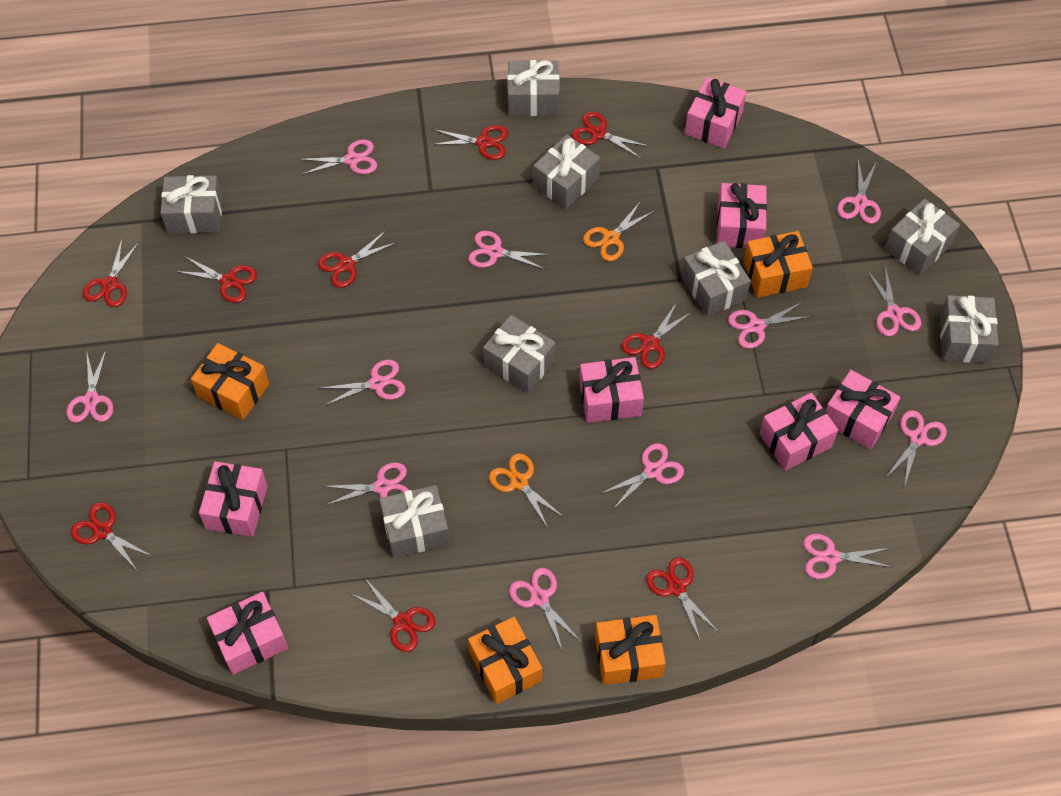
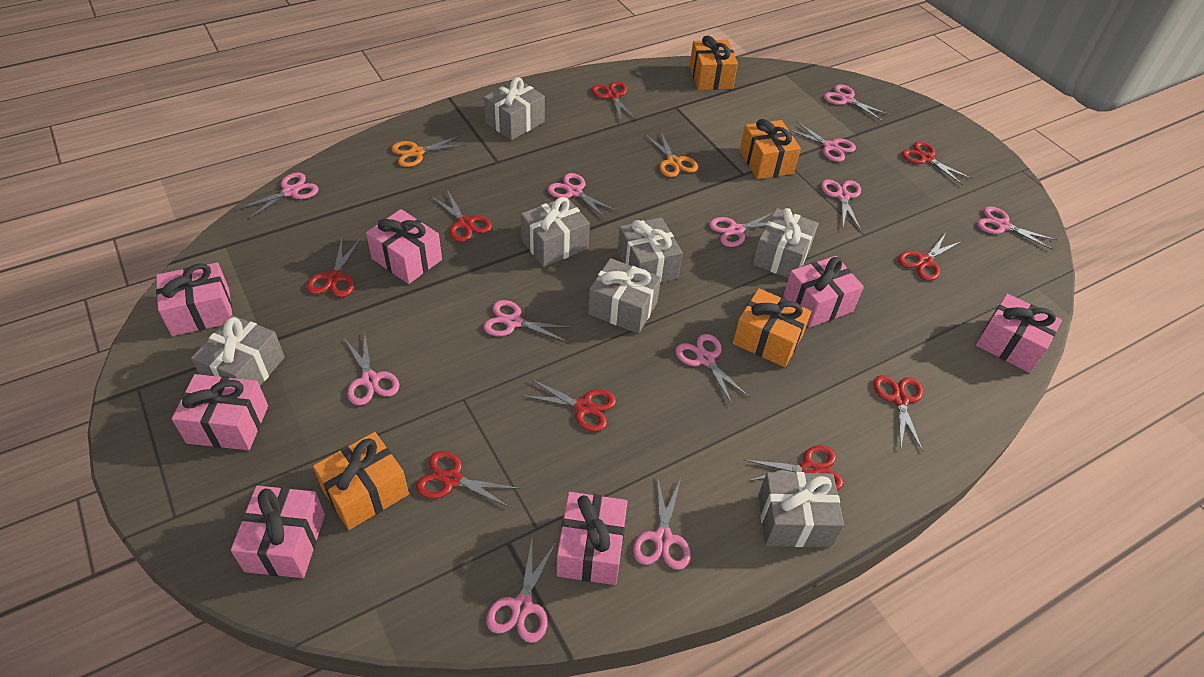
grey gift: 8 -> 7

